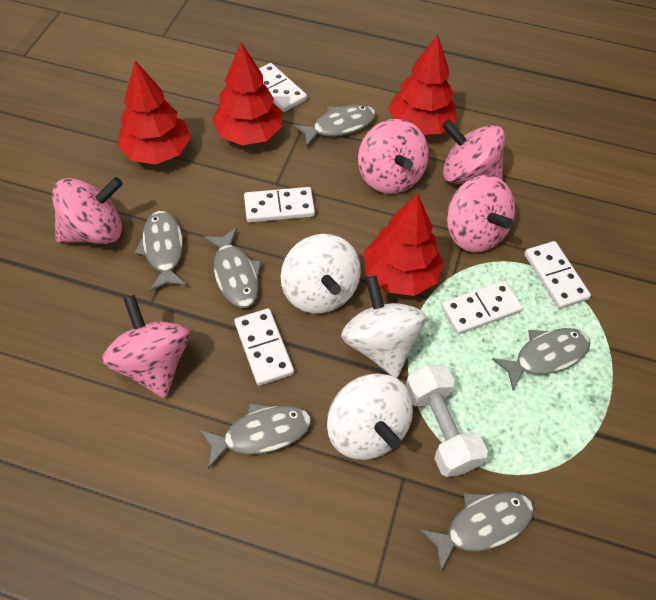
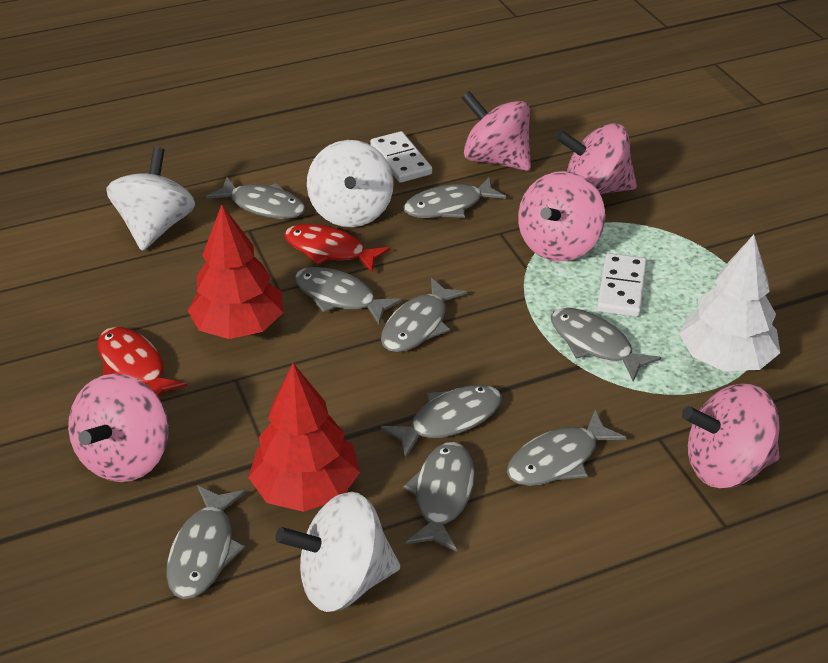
grey fish: 6 -> 9
red fish: 0 -> 2
red tree: 4 -> 2
white domino: 5 -> 2
white dumbbell: 1 -> 0
white tree: 0 -> 1

